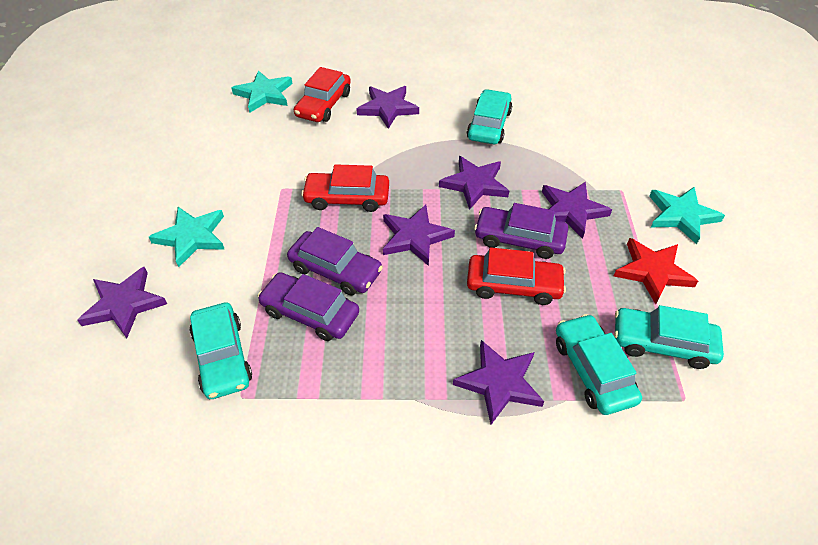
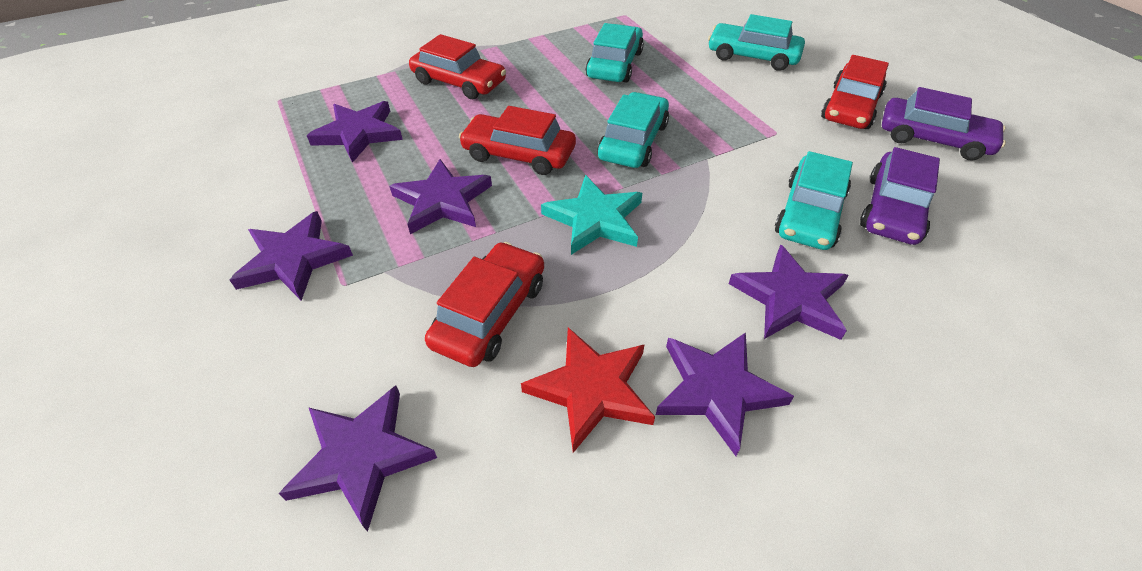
purple car: 3 -> 2
red car: 3 -> 4
turquoise star: 3 -> 1

